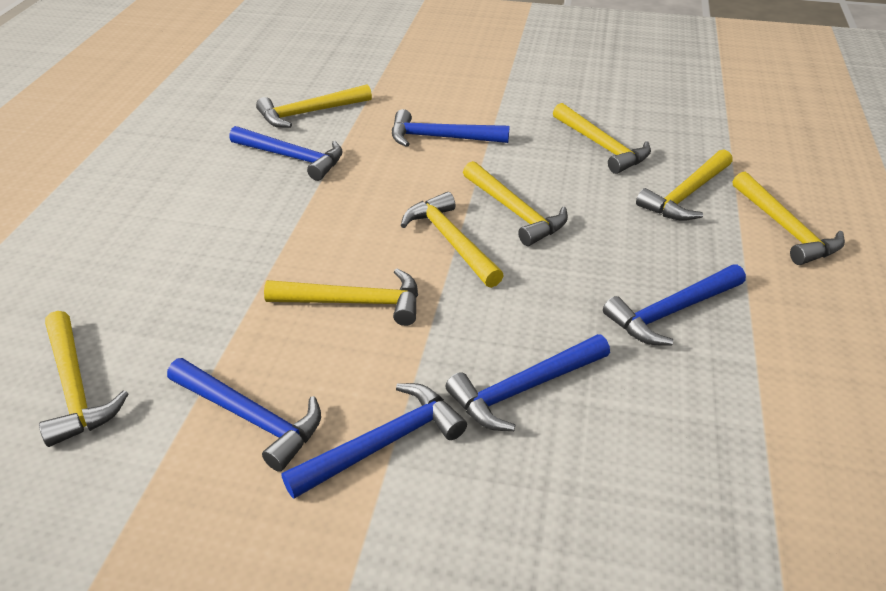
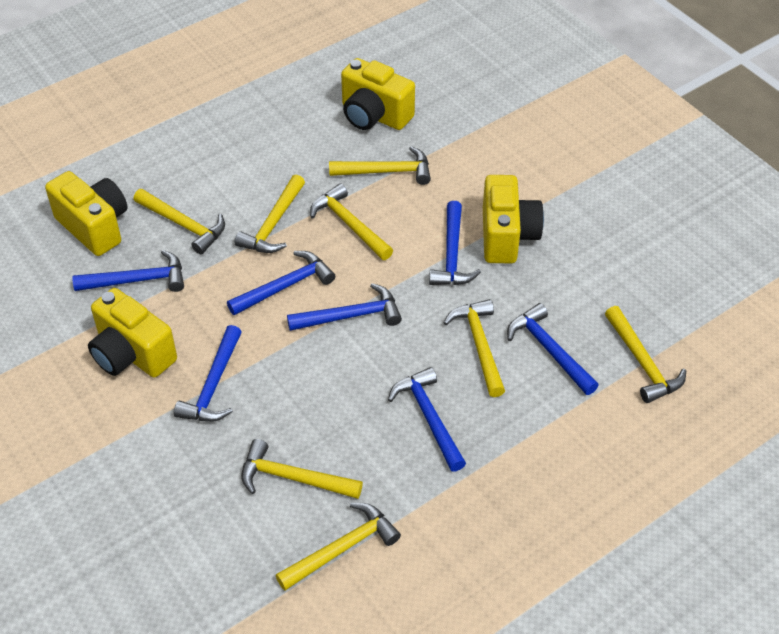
blue hammer: 6 -> 7
yellow camera: 0 -> 4

